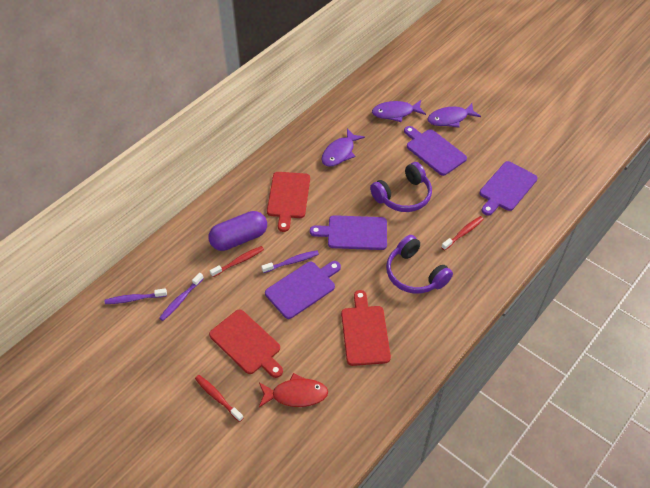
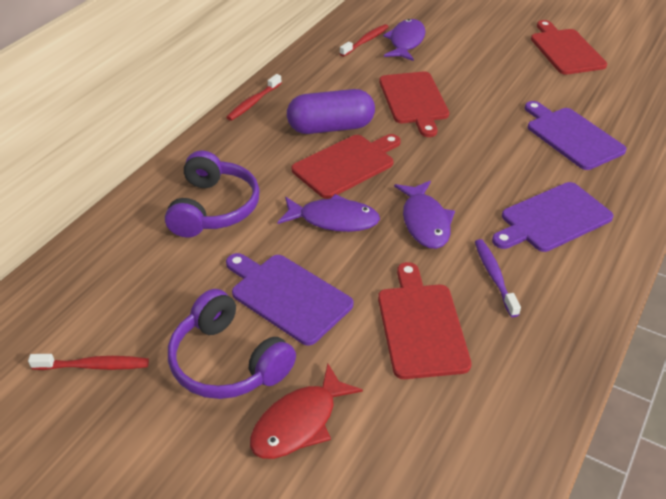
purple cutting board: 4 -> 3
purple toothbrush: 3 -> 1
red cutting board: 3 -> 4

